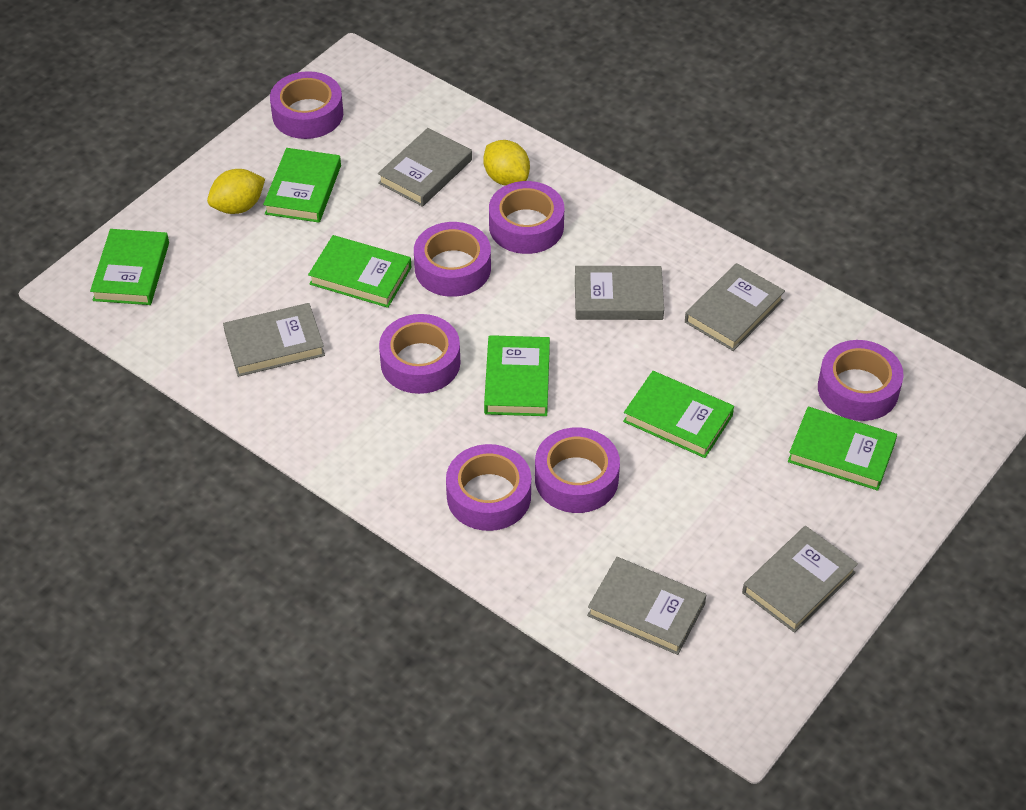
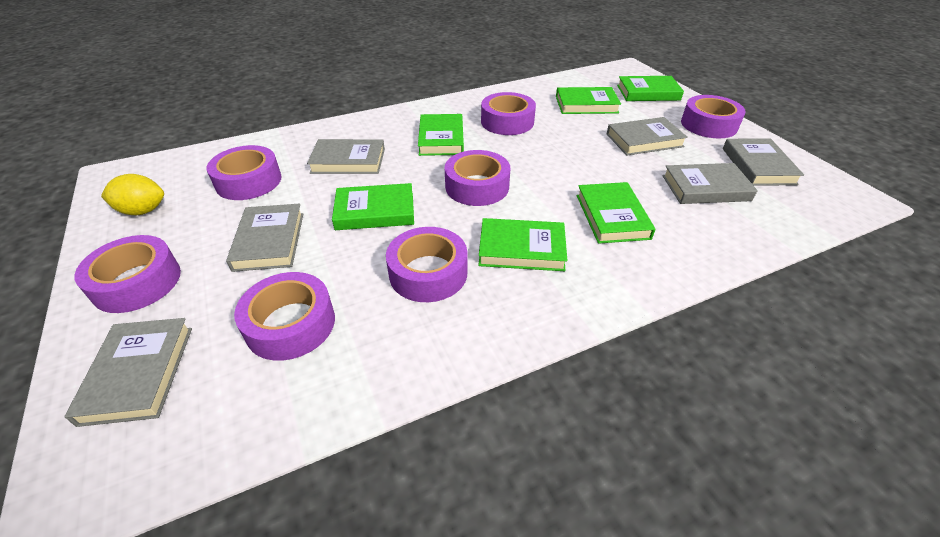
yellow lemon: 2 -> 1

